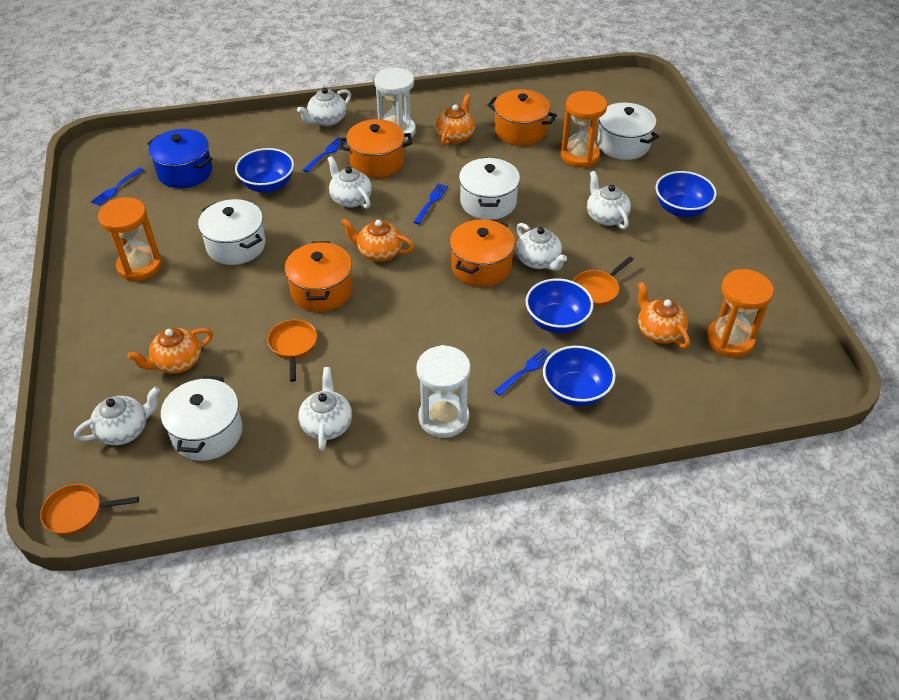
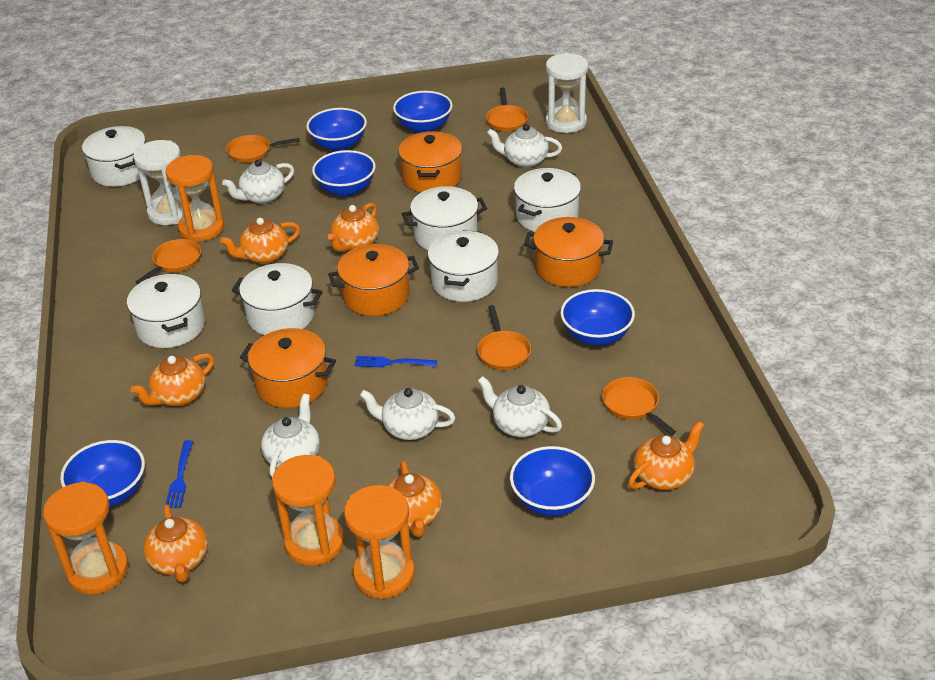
blue bowl: 4 -> 6
blue fork: 4 -> 2
blue pot: 1 -> 0
orange hourglass: 3 -> 4
orange pan: 3 -> 5
orange teapot: 4 -> 6
white pot: 4 -> 6
white teapot: 6 -> 5

